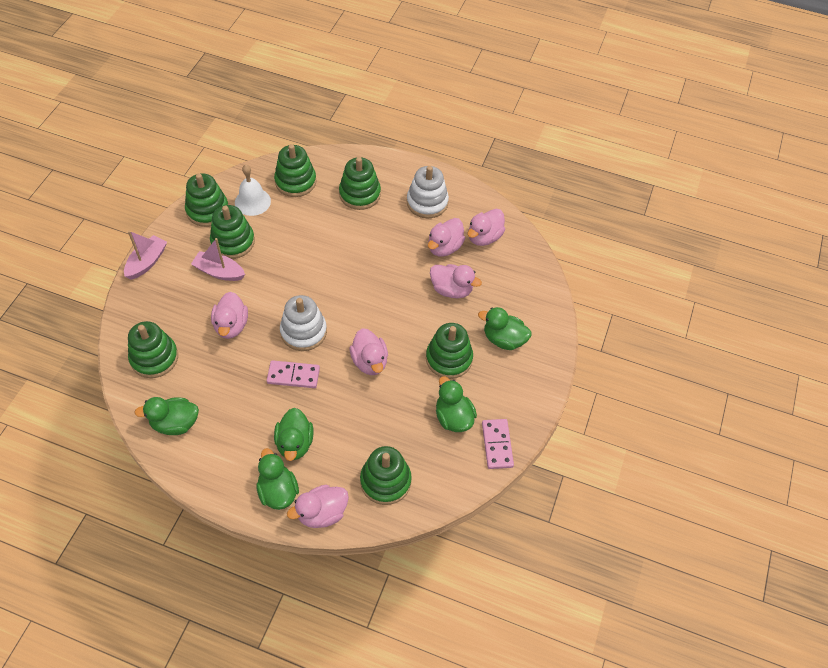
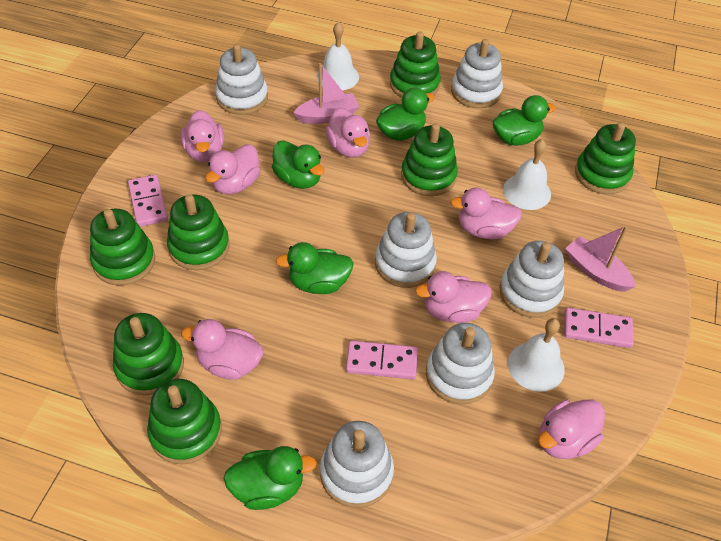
pink domino: 2 -> 3
pink duck: 6 -> 7
white bell: 1 -> 3
white stacking toy: 2 -> 6

